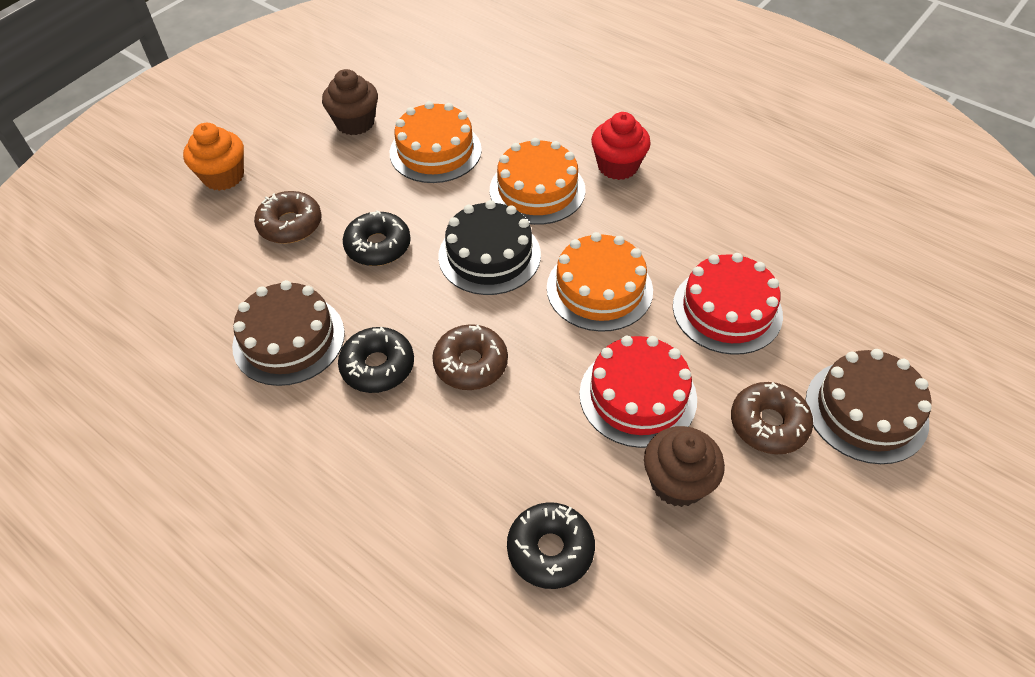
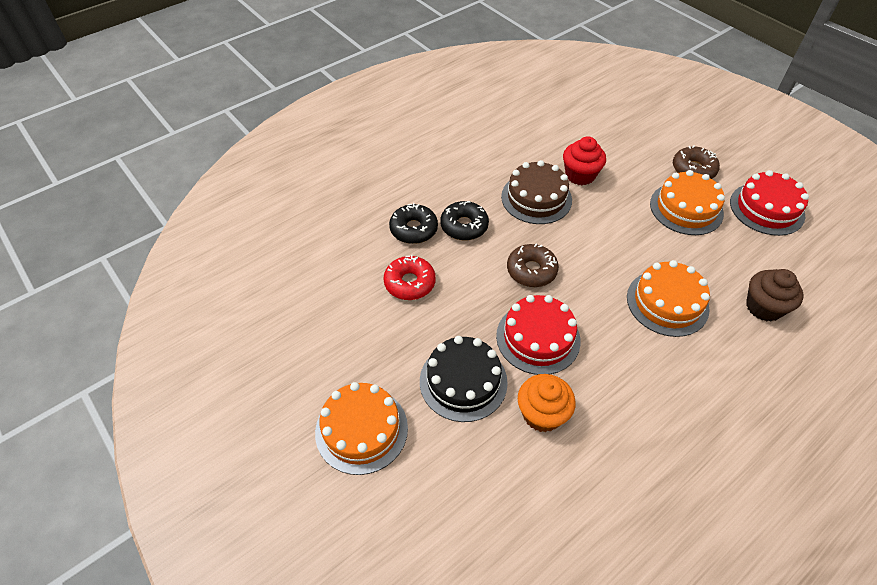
black donut: 3 -> 2
brown cake: 2 -> 1
brown cupcake: 2 -> 1
brown donut: 3 -> 2
red donut: 0 -> 1

